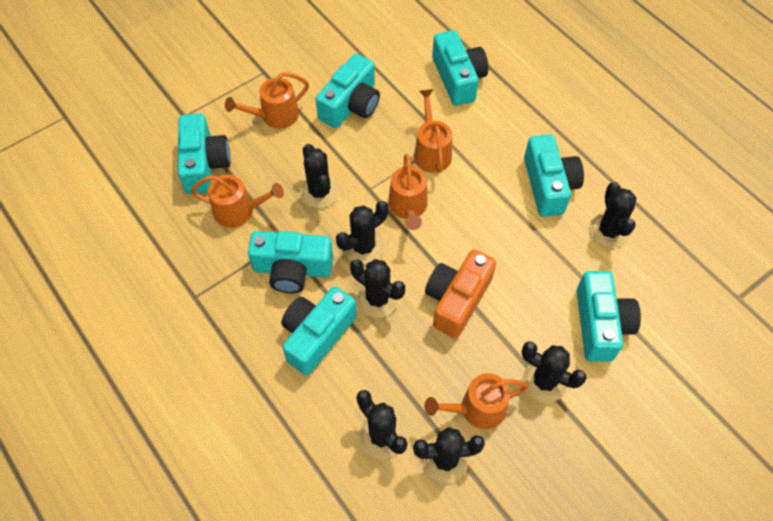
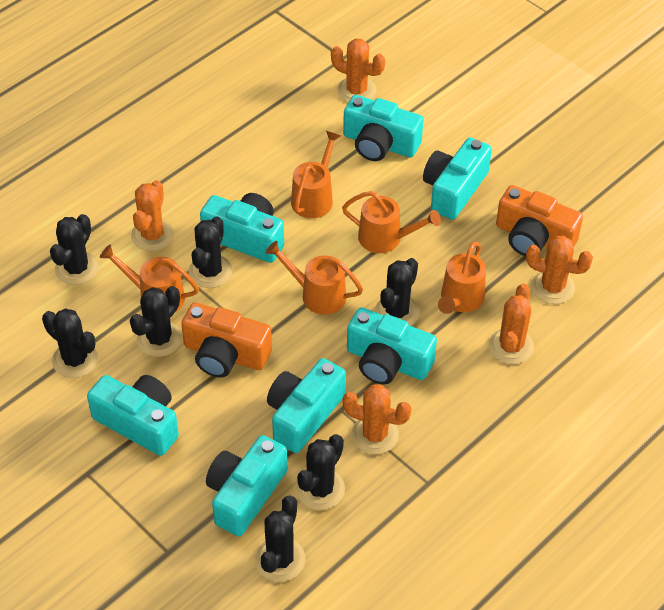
orange cactus: 0 -> 5
orange camera: 1 -> 2

